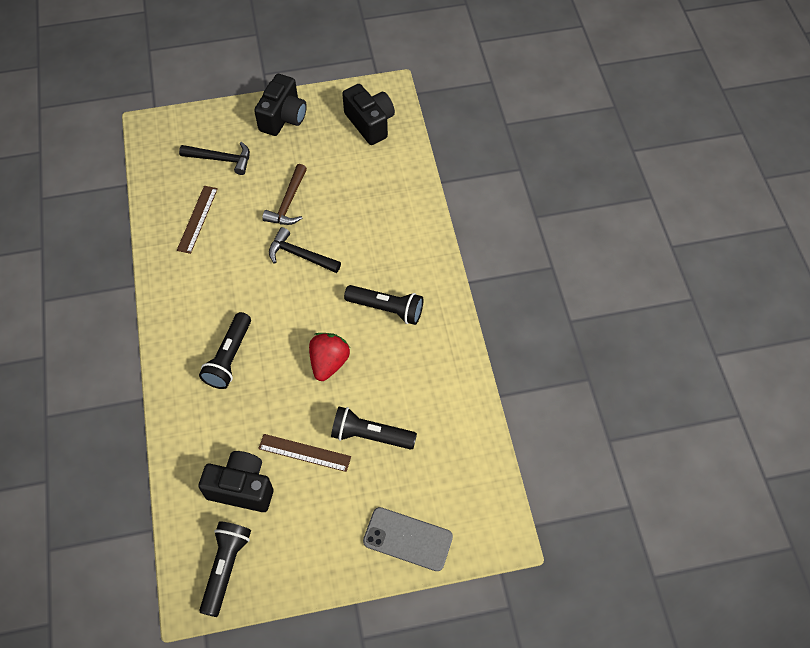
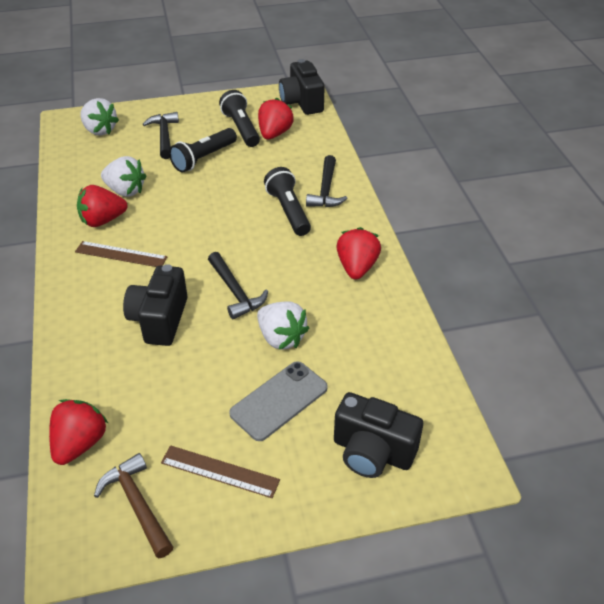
black flashlight: 4 -> 3
black hammer: 2 -> 3
red strawberry: 1 -> 4
white strawberry: 0 -> 3

